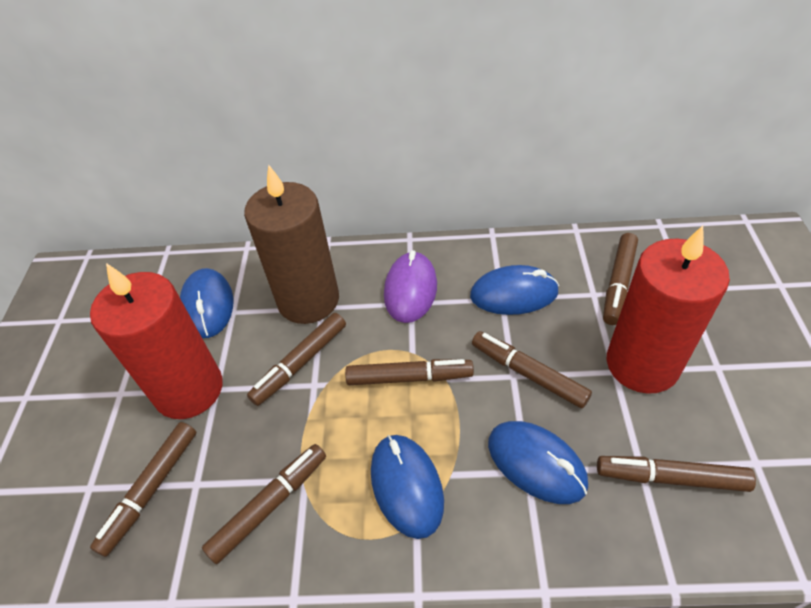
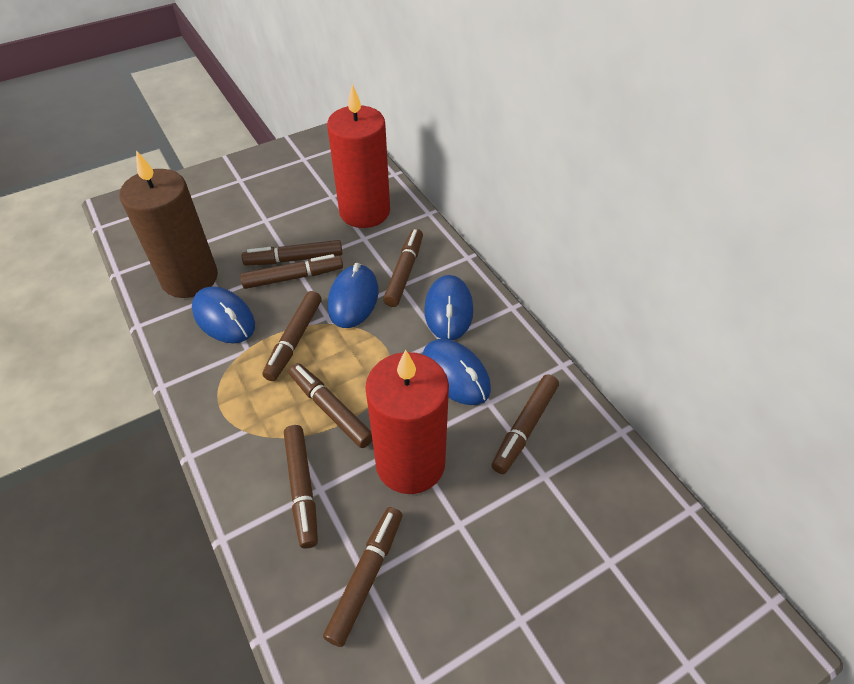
brown marker: 7 -> 8
purple mouse: 1 -> 0

